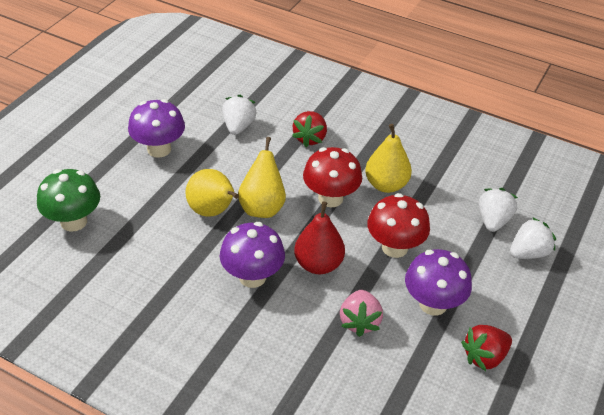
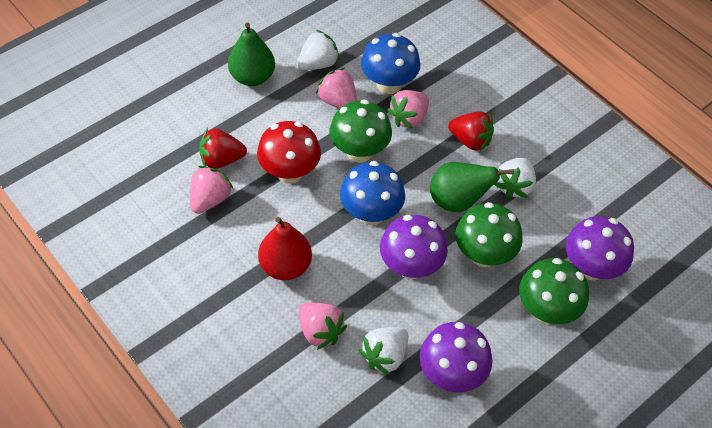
blue mushroom: 0 -> 2
green mushroom: 1 -> 3
green pear: 0 -> 2
pink strawberry: 1 -> 4
red mushroom: 2 -> 1
yellow pear: 3 -> 0

